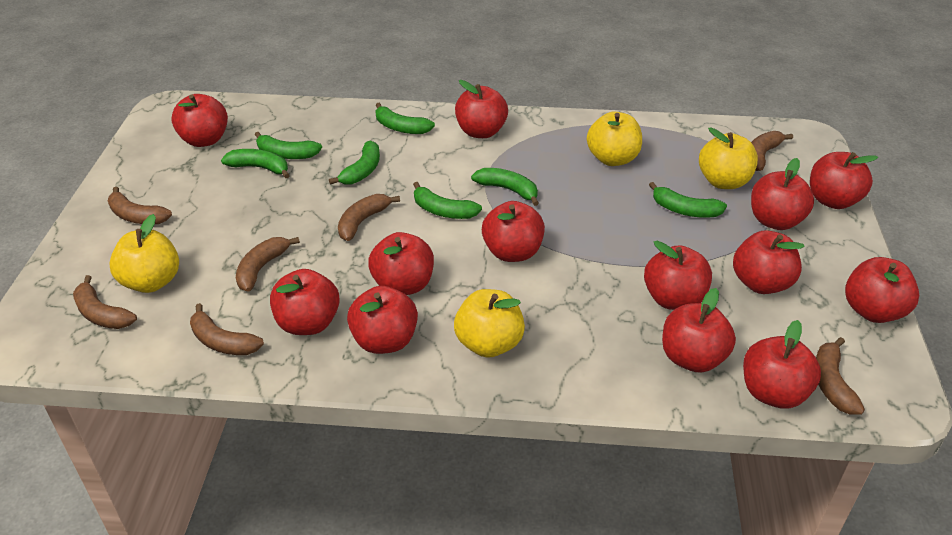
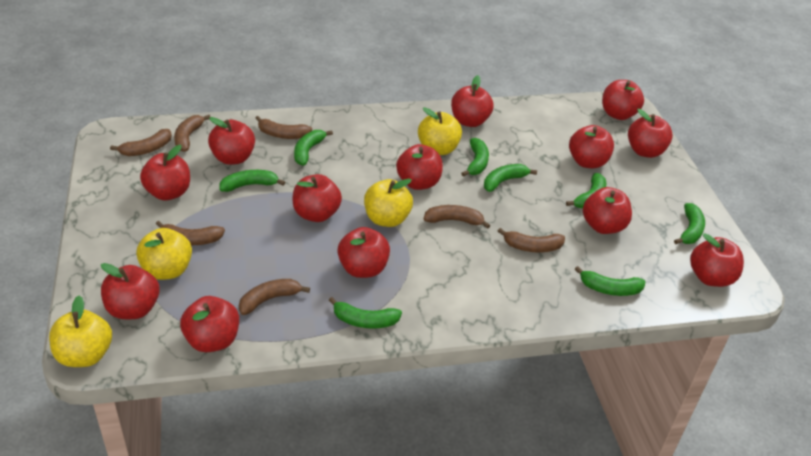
green banana: 7 -> 8

